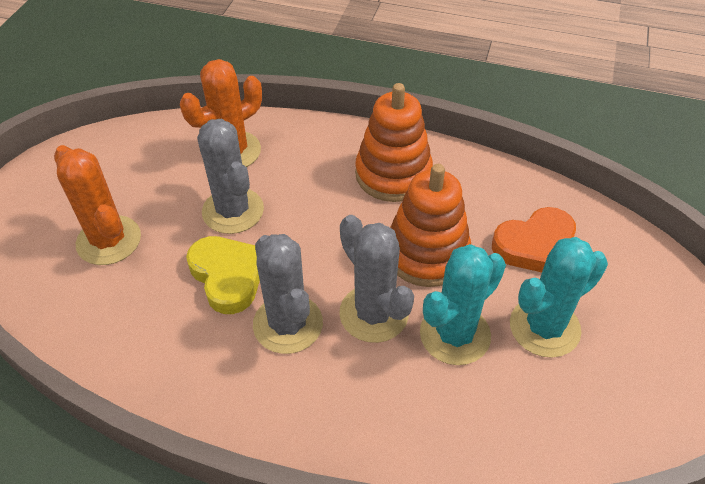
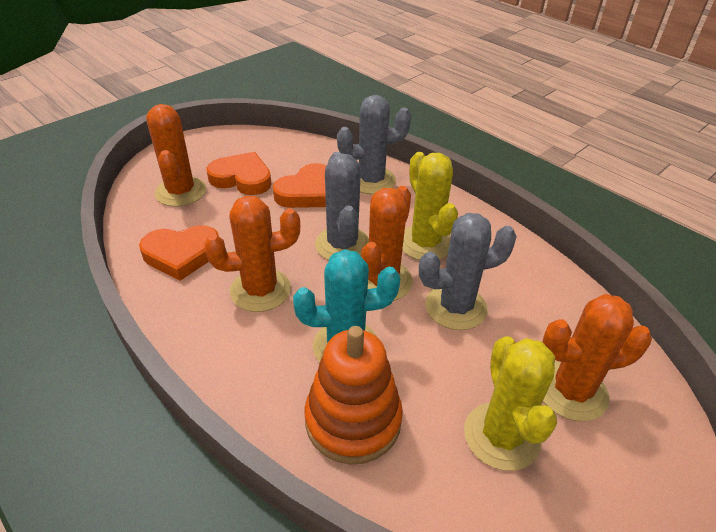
orange cactus: 2 -> 4
orange heart: 1 -> 3
orange stacking toy: 2 -> 1
turquoise cactus: 2 -> 1
yellow cactus: 0 -> 2
yellow heart: 1 -> 0

